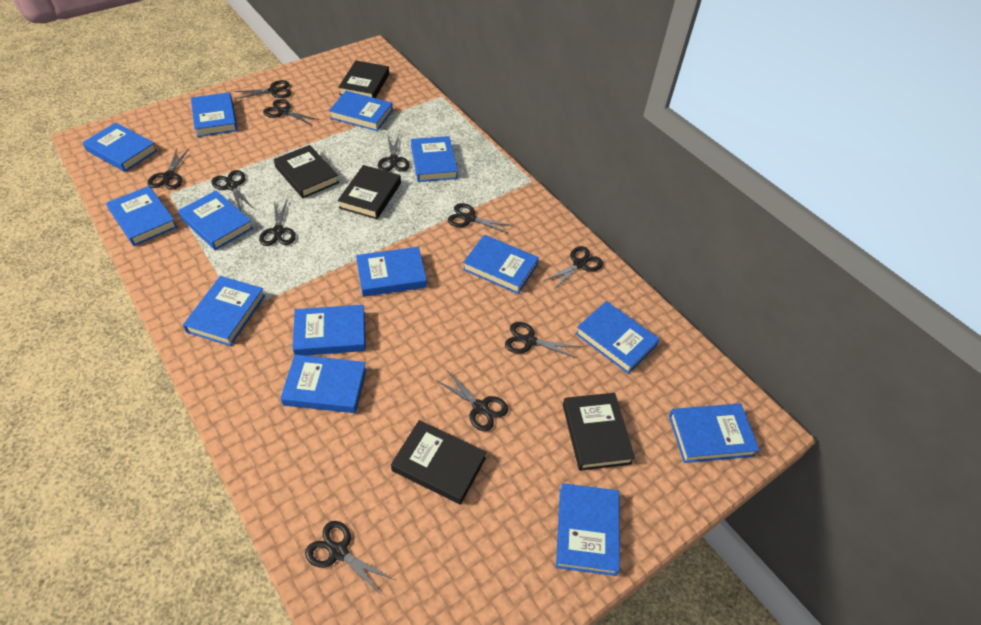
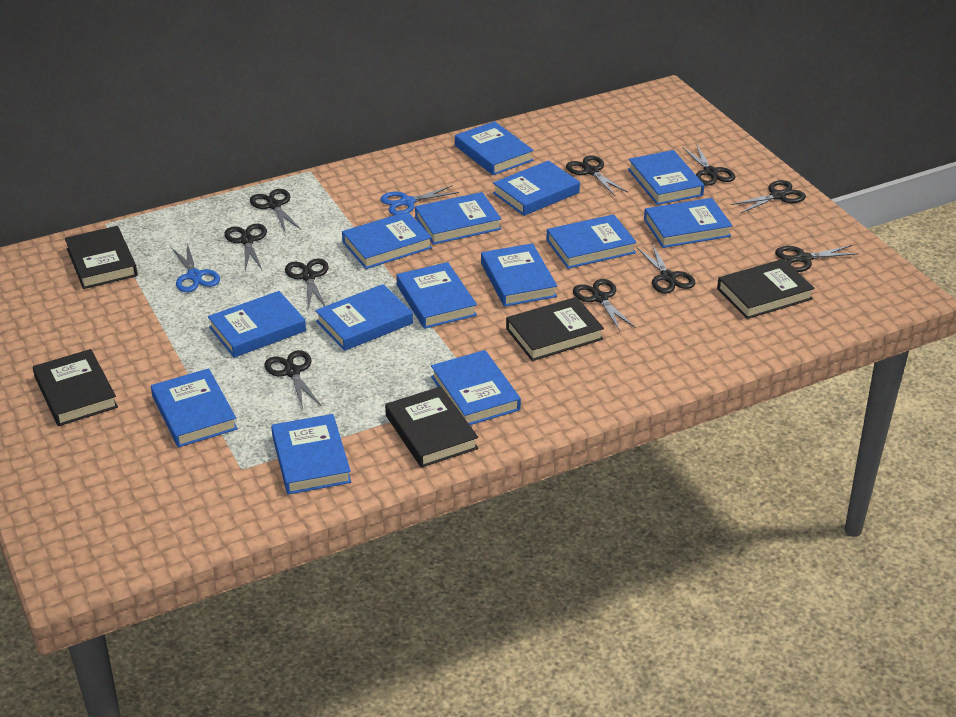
black scissors: 11 -> 10
blue scissors: 0 -> 2

